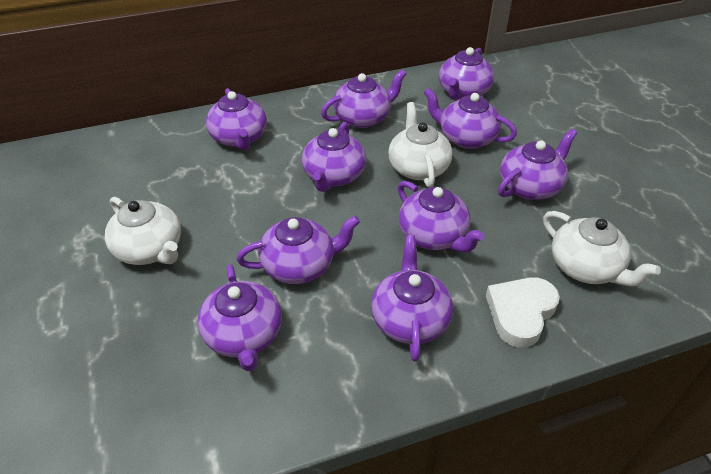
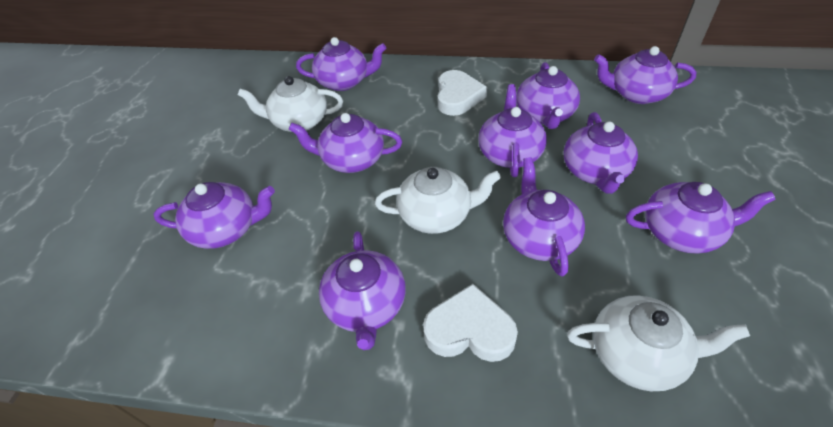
white heart: 1 -> 2

